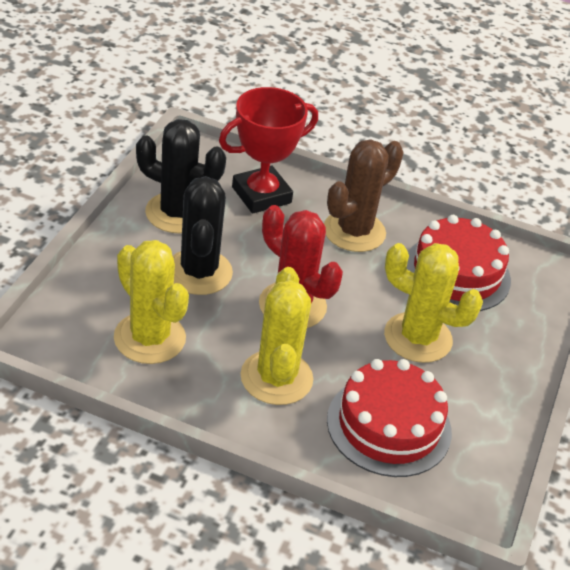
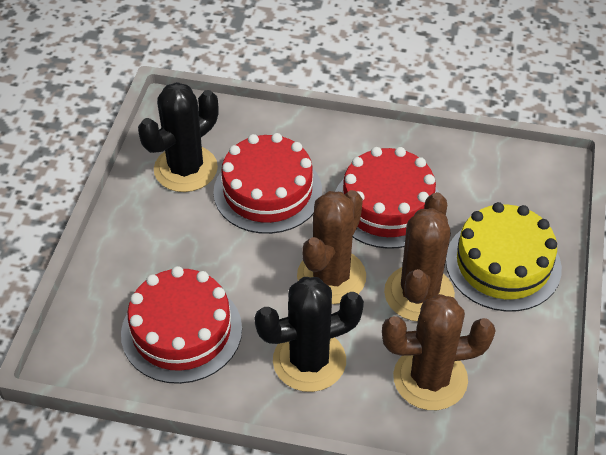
brown cactus: 1 -> 3
red cactus: 1 -> 0
red cake: 2 -> 3
red trophy: 1 -> 0
yellow cactus: 3 -> 0
yellow cake: 0 -> 1

